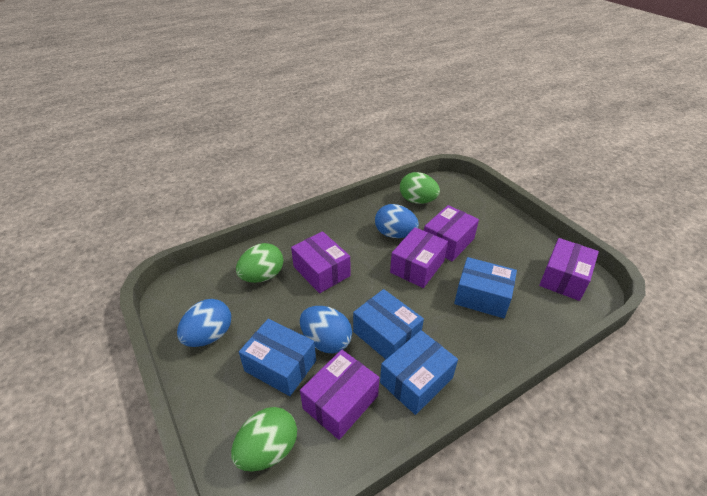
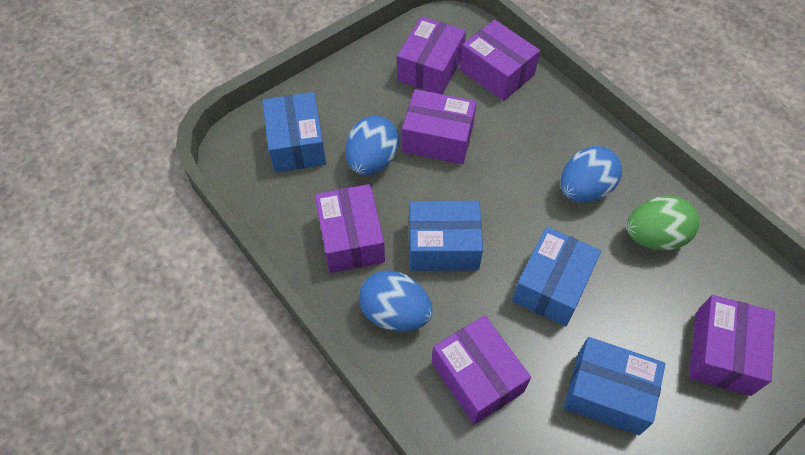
green egg: 3 -> 1
purple box: 5 -> 6

